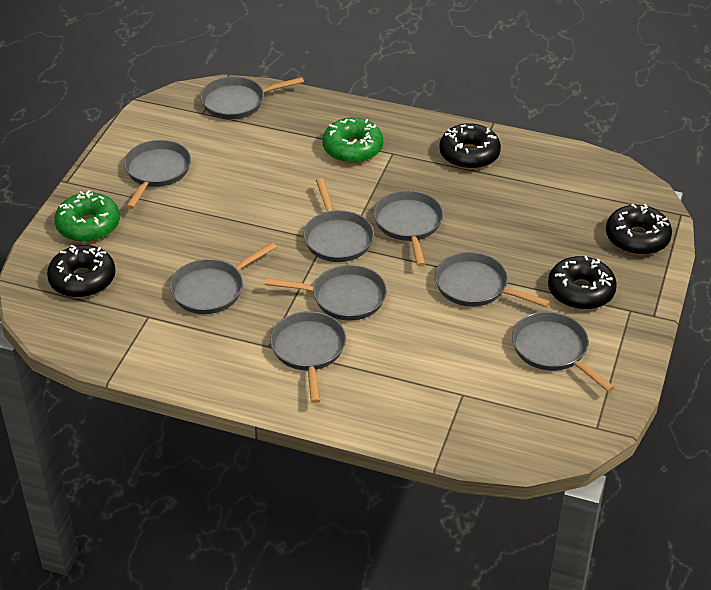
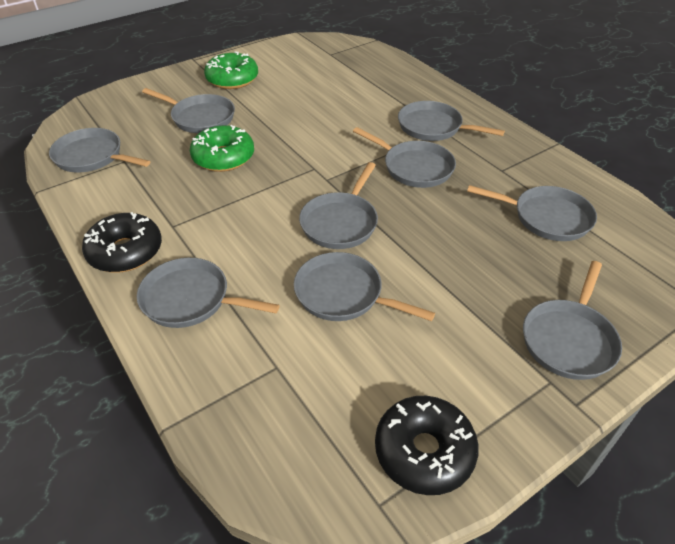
black donut: 4 -> 2

